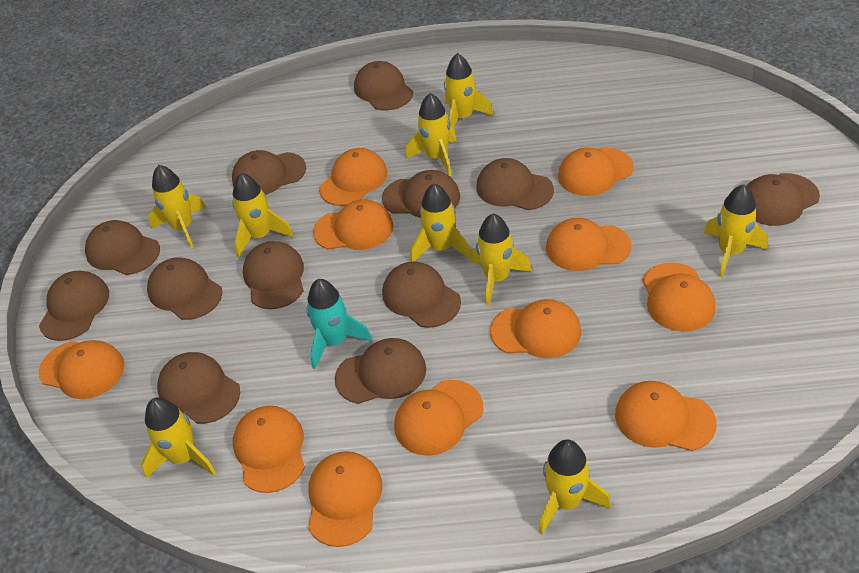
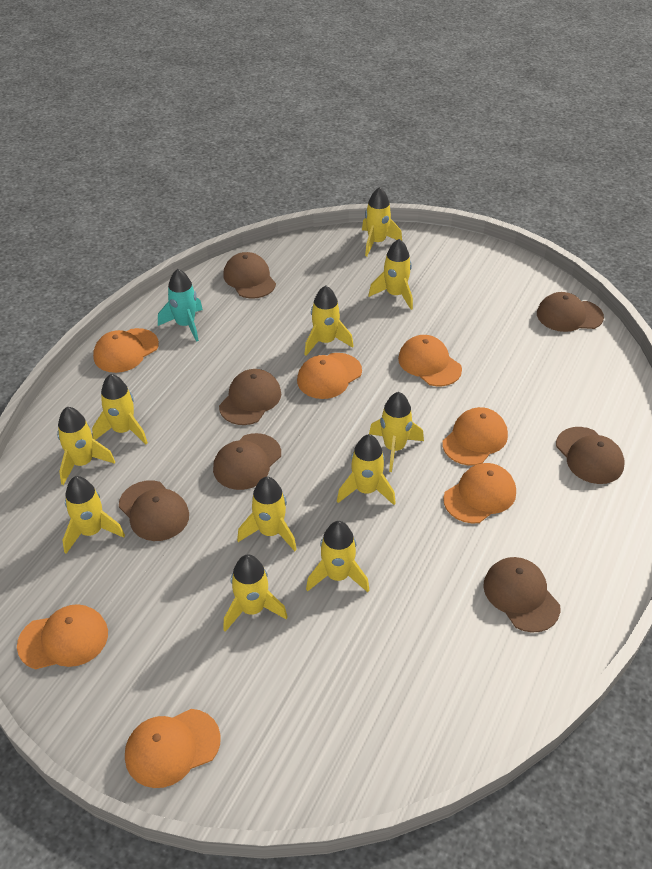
brown cap: 12 -> 7
orange cap: 11 -> 7
yellow rocket: 9 -> 11

